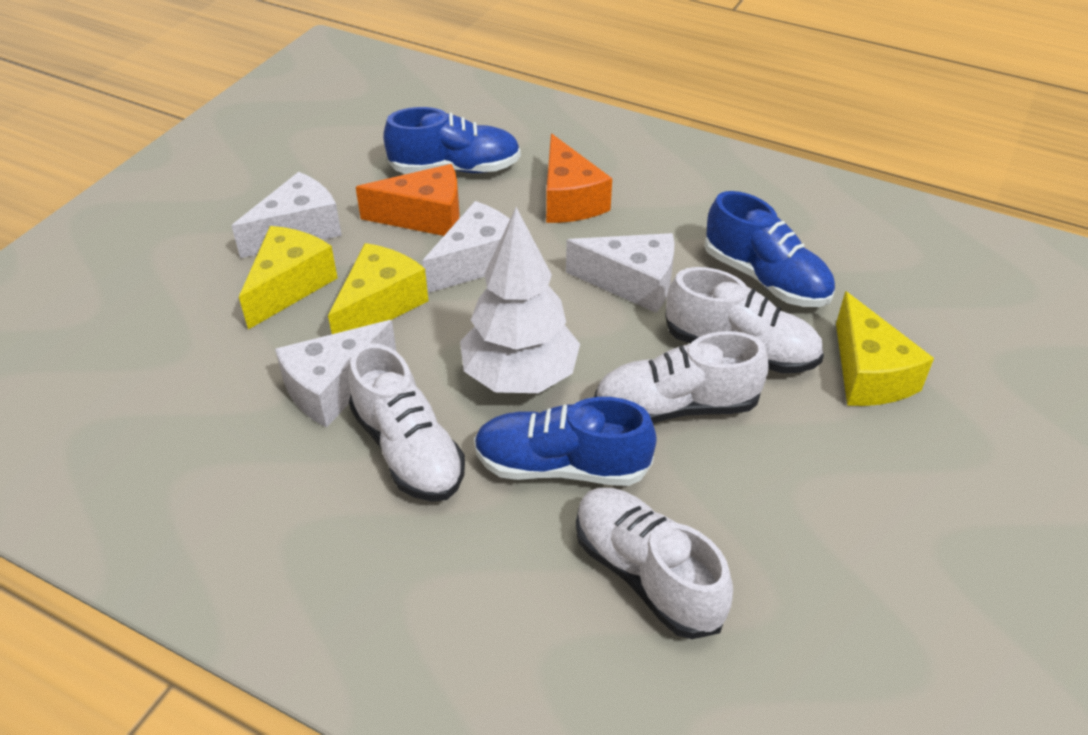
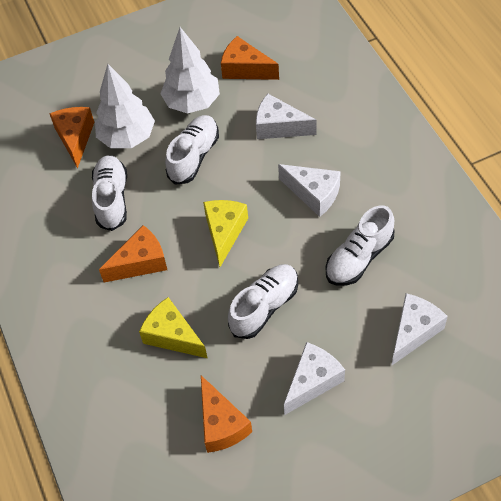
blue shoe: 3 -> 0
orange cheese: 2 -> 4
white tree: 1 -> 2
yellow cheese: 3 -> 2

